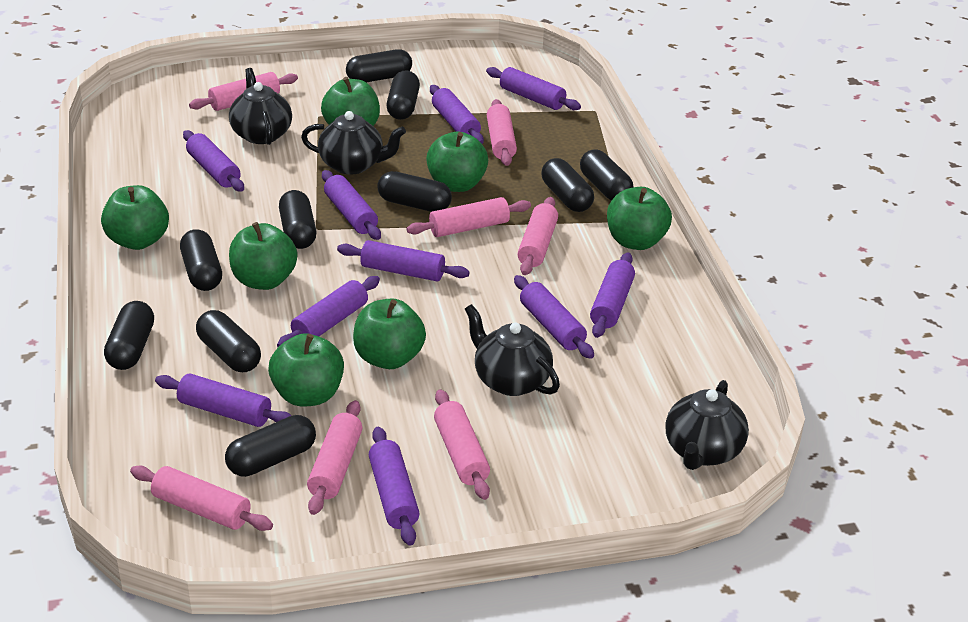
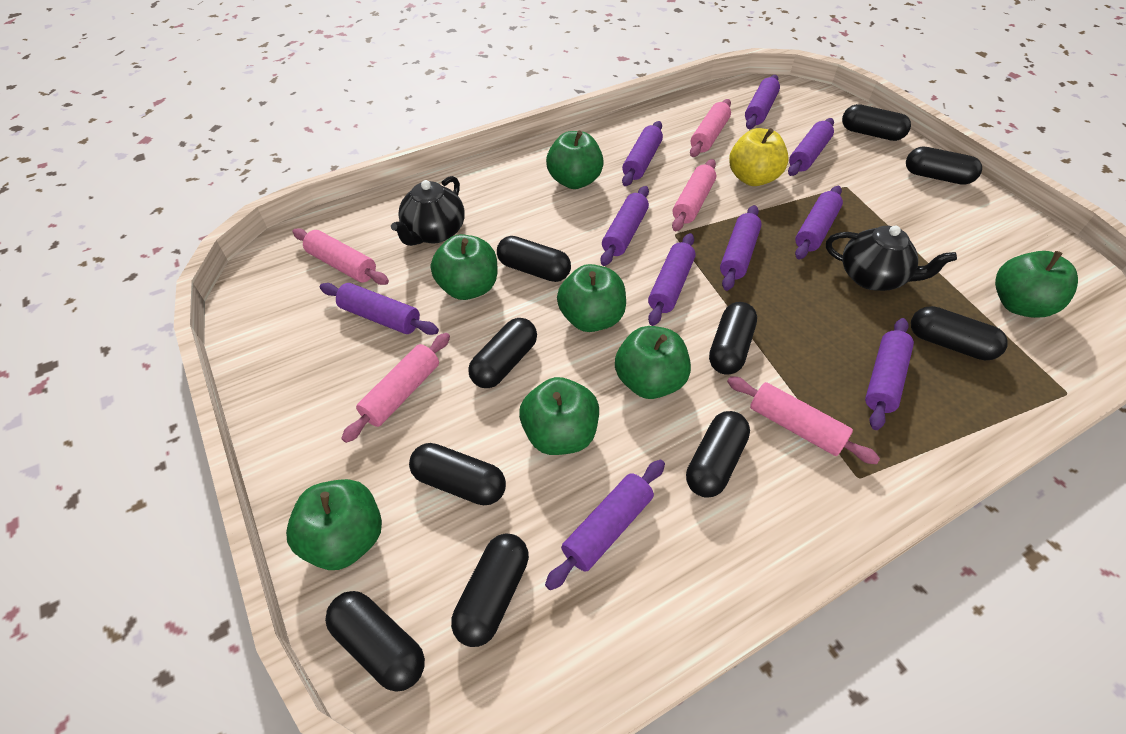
black teapot: 4 -> 2
pink rolling pin: 7 -> 5
yellow apple: 0 -> 1

